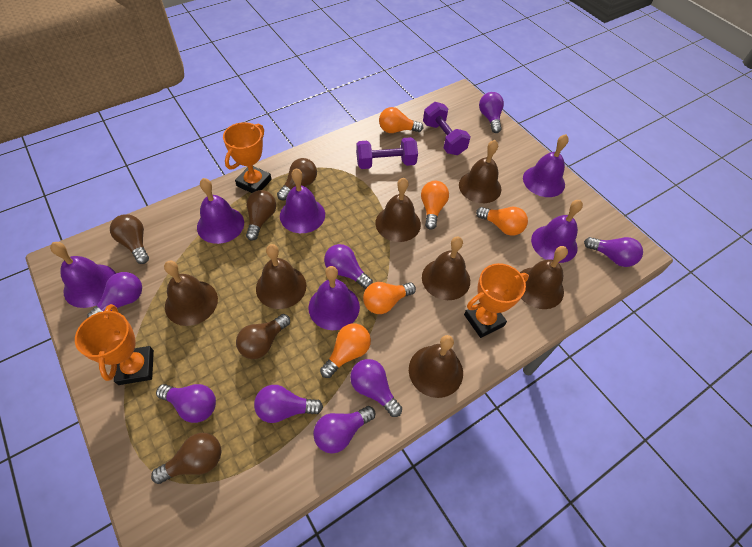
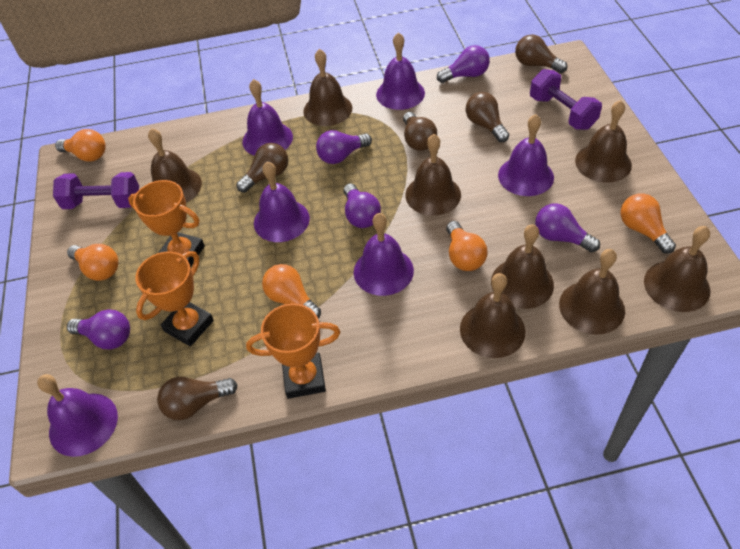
brown bell: 7 -> 8
purple light bulb: 8 -> 5

